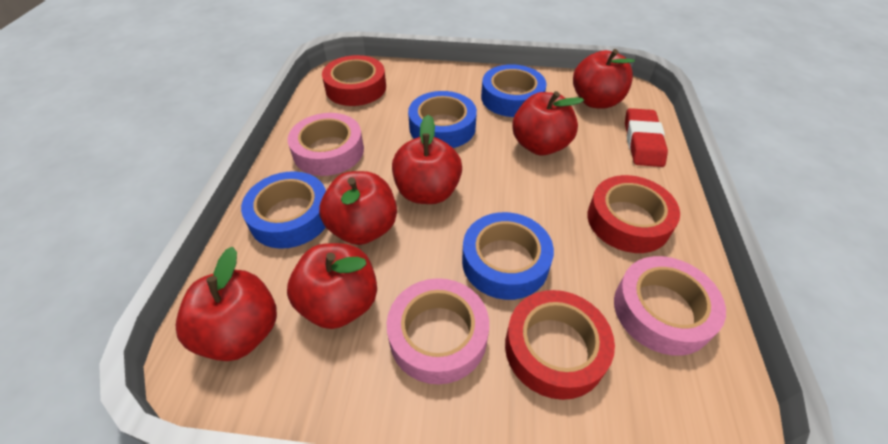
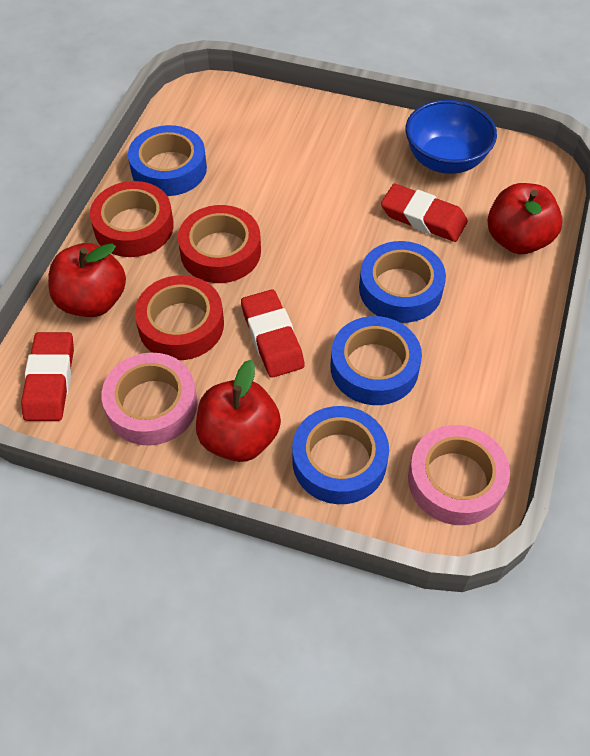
blue bowl: 0 -> 1
pink tape: 3 -> 2
red apple: 6 -> 3
red eraser: 1 -> 3

